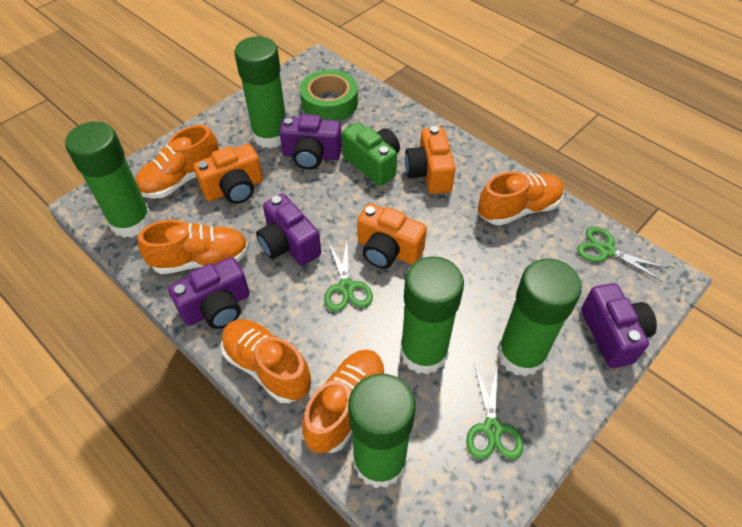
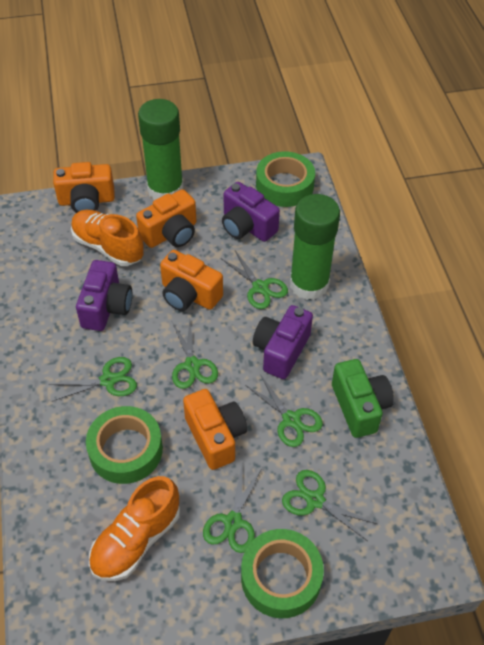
green glue stick: 5 -> 2
green scissors: 3 -> 6
green tape: 1 -> 3
orange camera: 3 -> 4
orange shoe: 5 -> 2
purple camera: 4 -> 3

